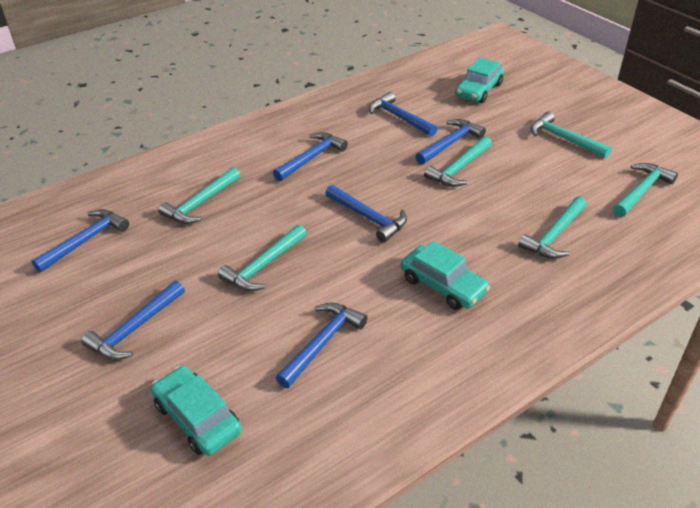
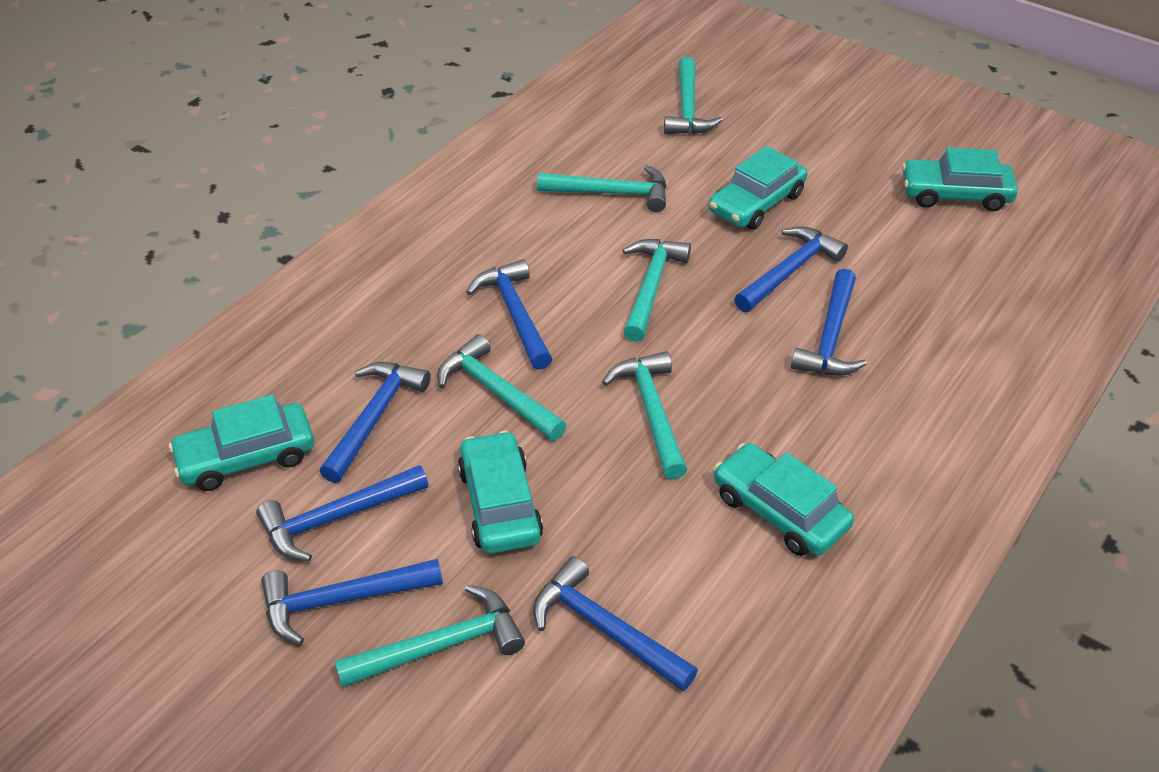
turquoise car: 3 -> 5

